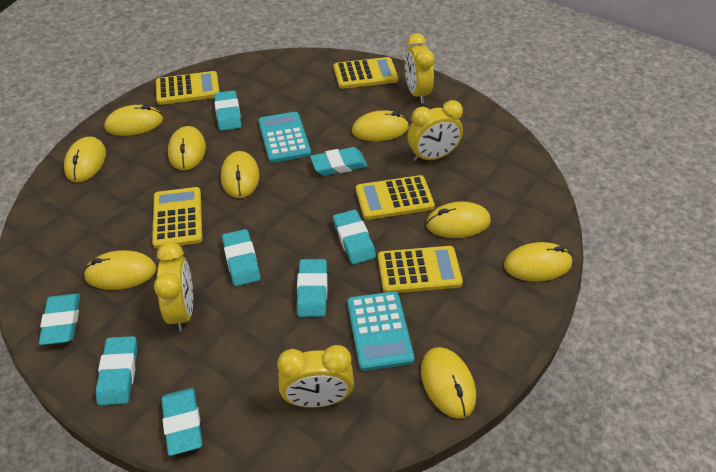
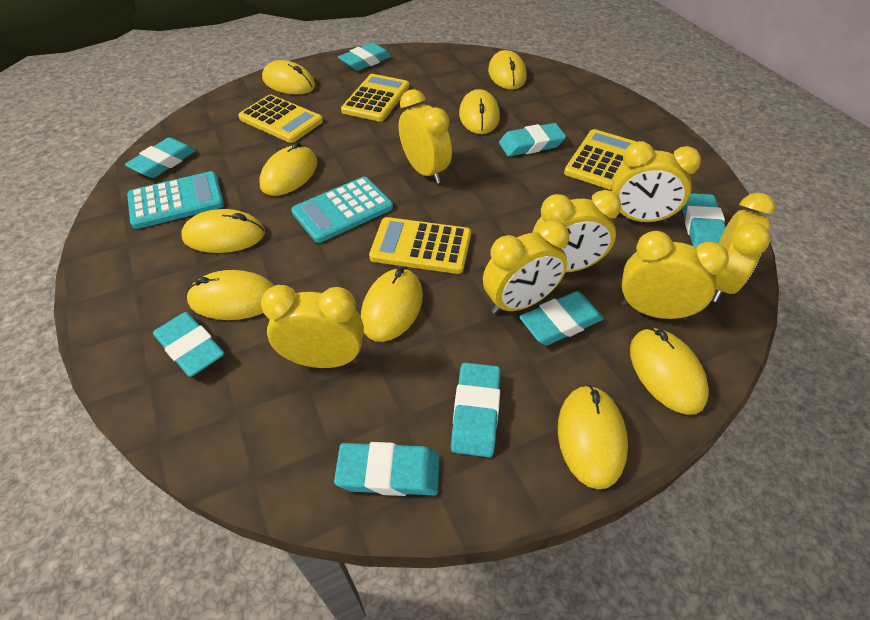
yellow calculator: 5 -> 4
yellow clock: 4 -> 7

